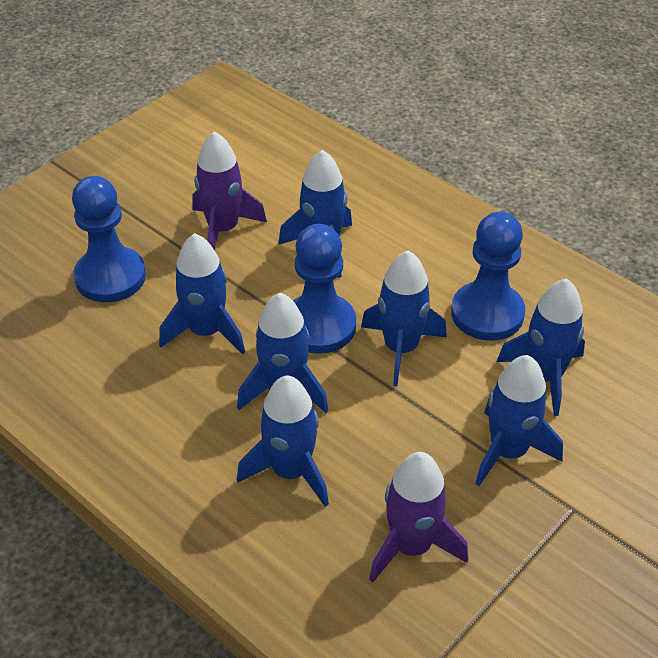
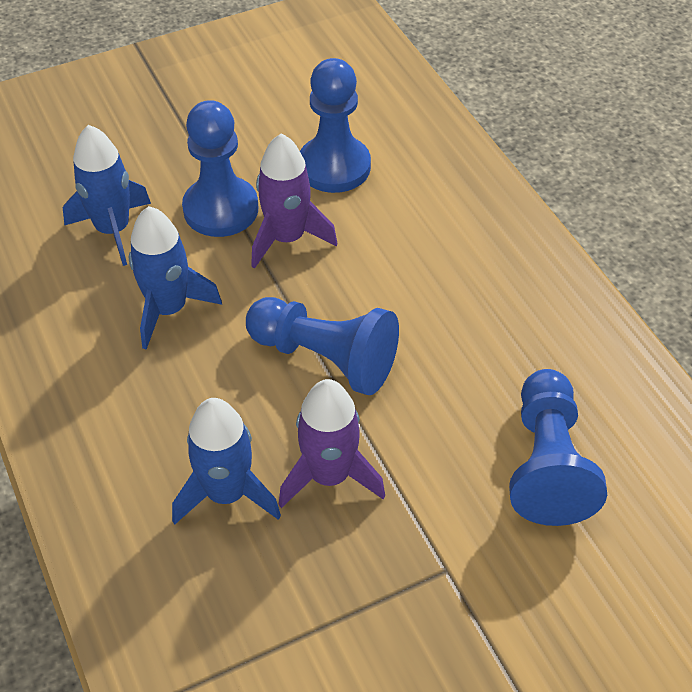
blue pawn: 3 -> 4
blue rocket: 7 -> 3

